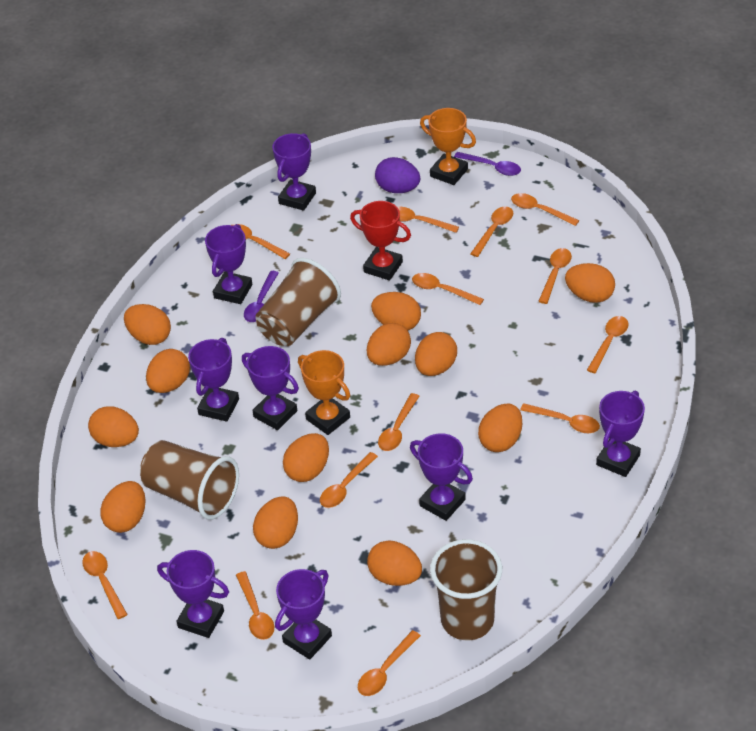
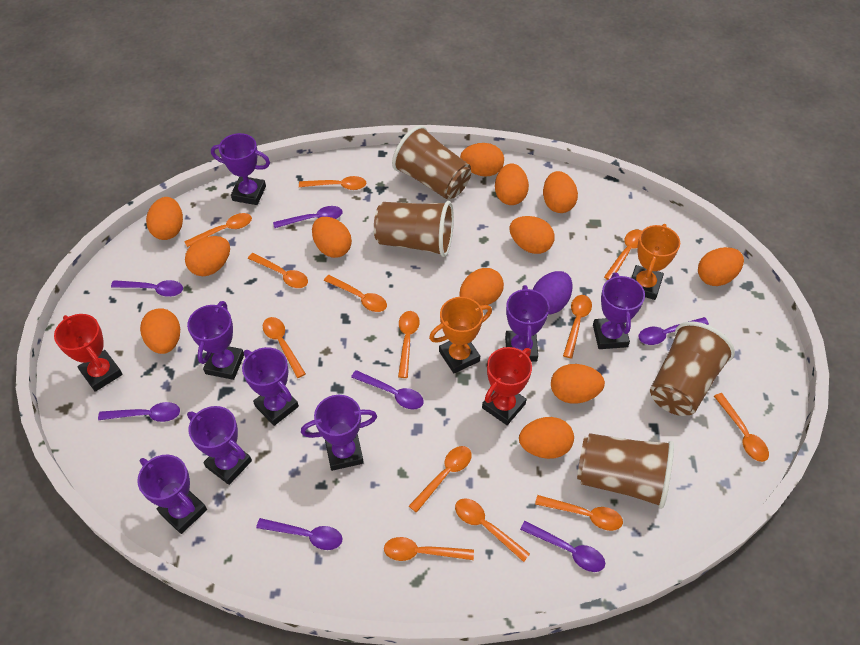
brown cup: 3 -> 4
purple spoon: 2 -> 7
red trophy: 1 -> 2

